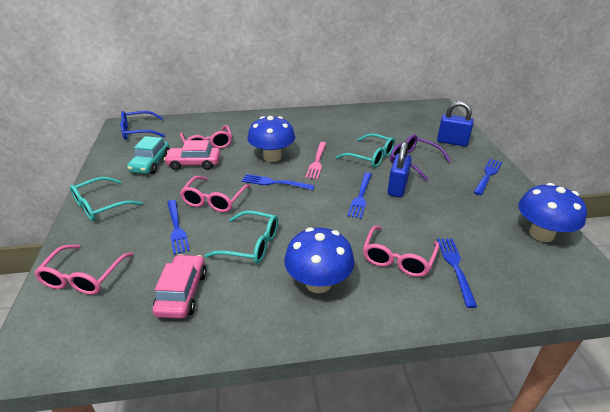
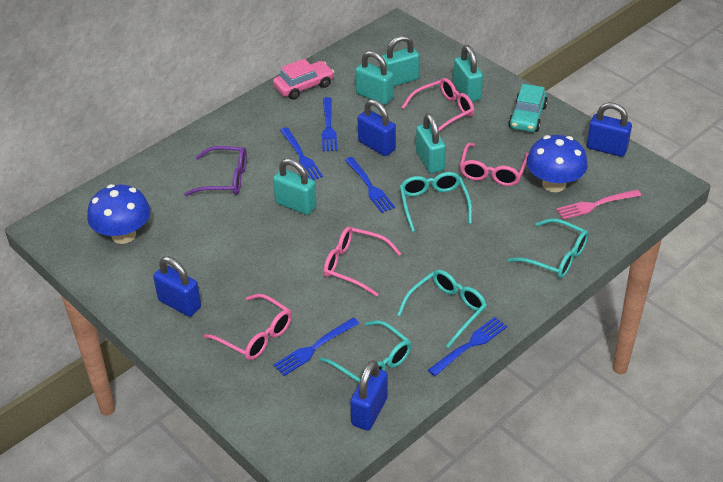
blue glasses: 1 -> 0
blue mushroom: 3 -> 2
blue padlock: 2 -> 4
pink car: 2 -> 1
turquoise glasses: 3 -> 4
turquoise padlock: 0 -> 5

